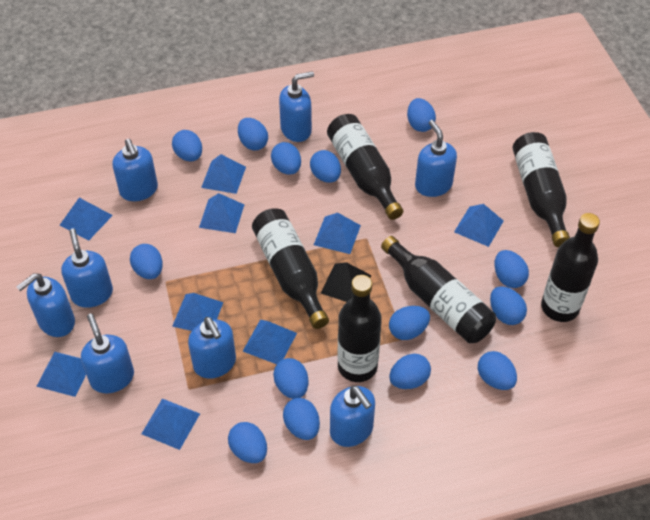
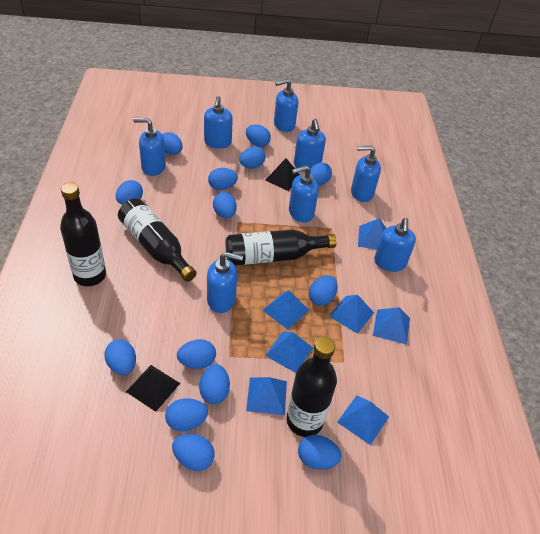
black bottle: 6 -> 4
black pyramid: 1 -> 2
blue pyramid: 9 -> 7

